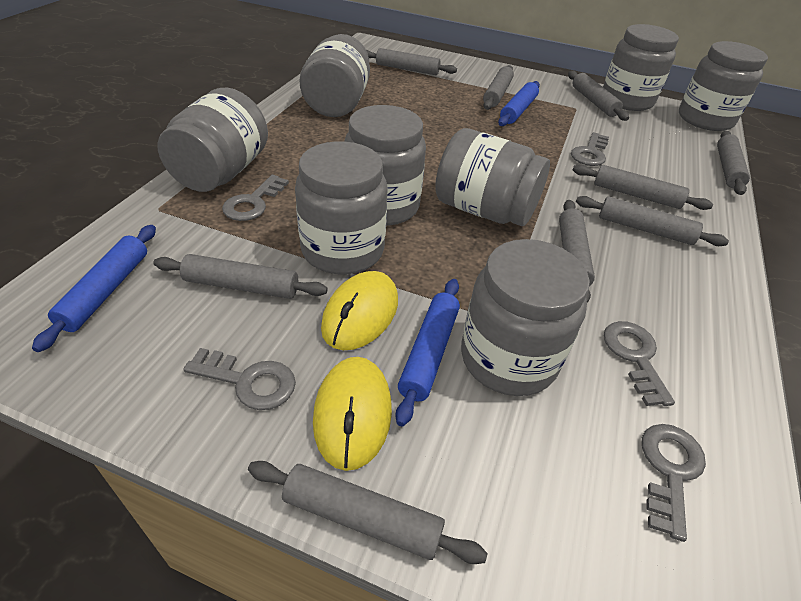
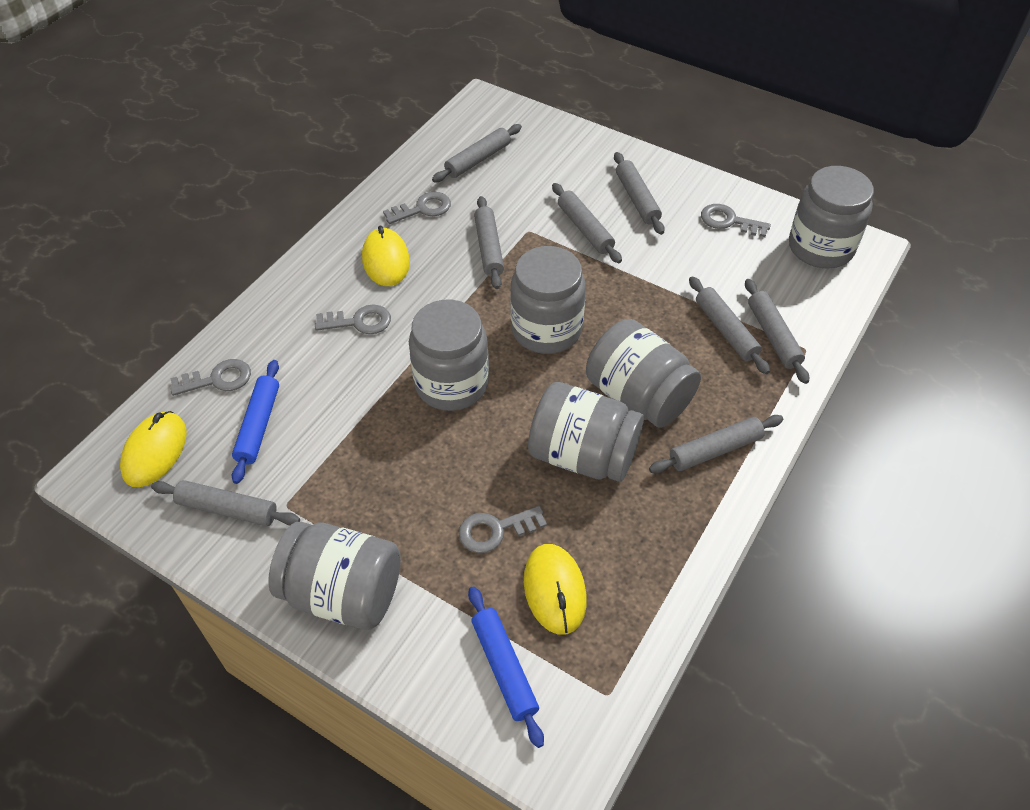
blue rolling pin: 3 -> 2
grey jar: 8 -> 6
grey rolling pin: 9 -> 8
yellow mouse: 2 -> 3

